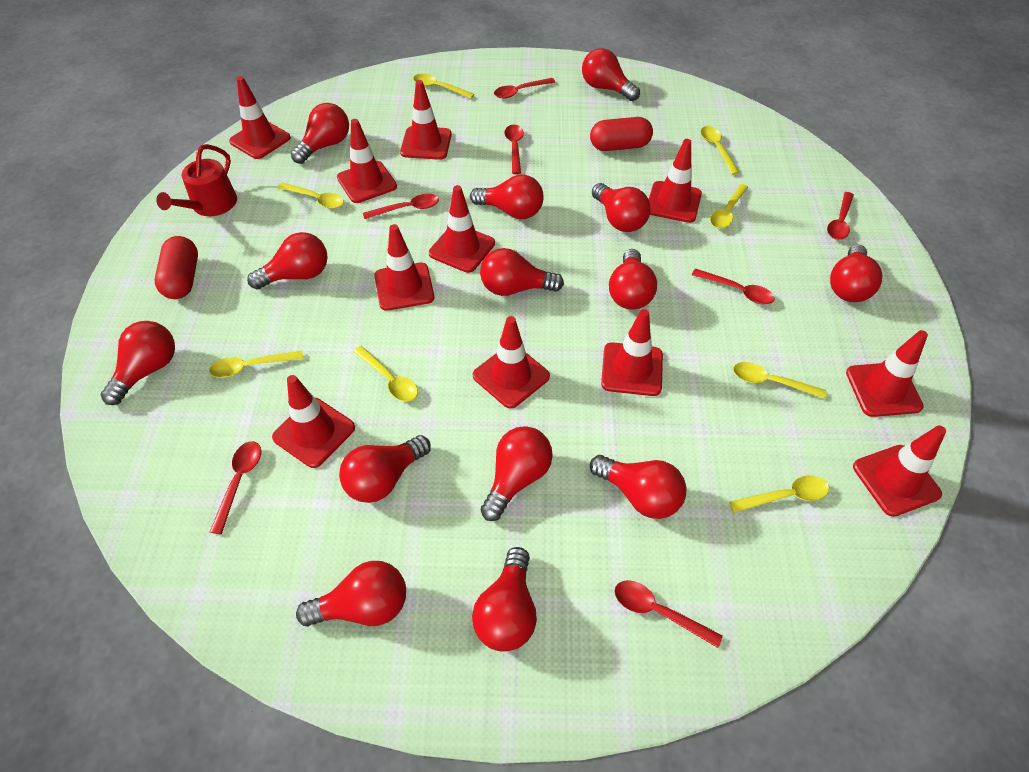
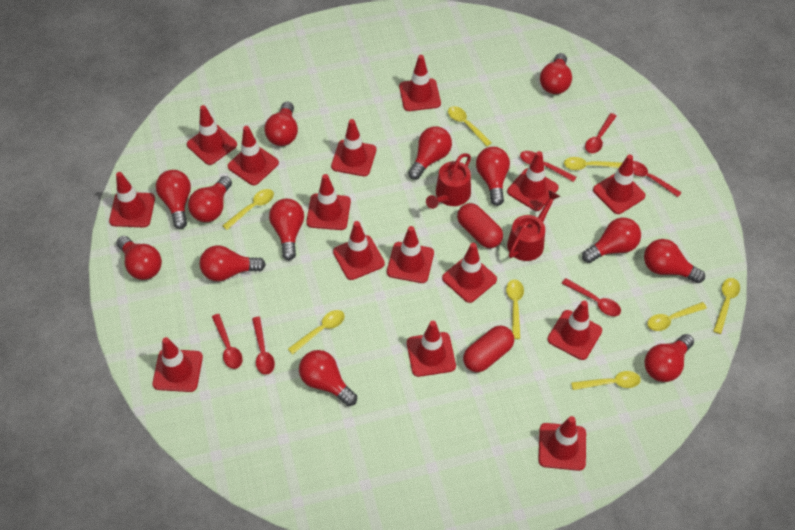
red light bulb: 14 -> 13
red spoon: 7 -> 6
red traffic cone: 11 -> 15
red watering can: 1 -> 2

